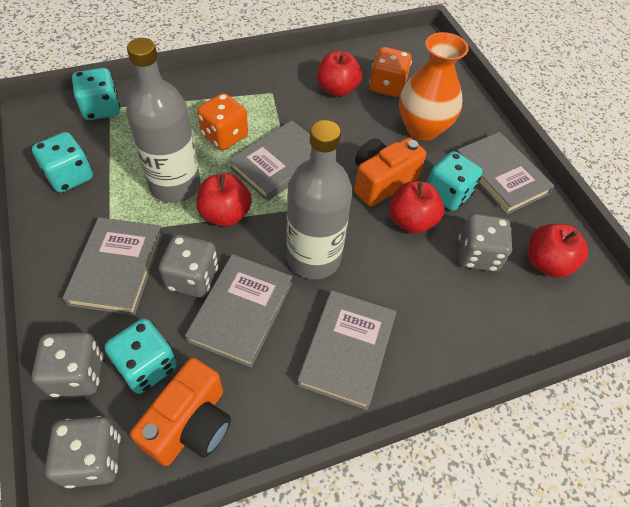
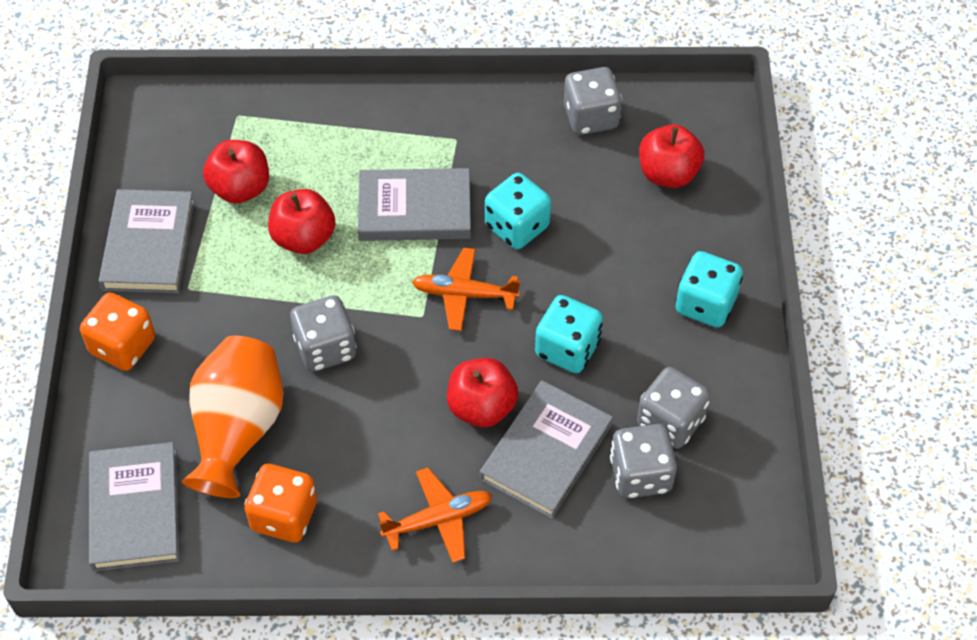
grey book: 5 -> 4
grey bottle: 2 -> 0
orange camera: 2 -> 0
orange plane: 0 -> 2
turquoise dice: 4 -> 3

